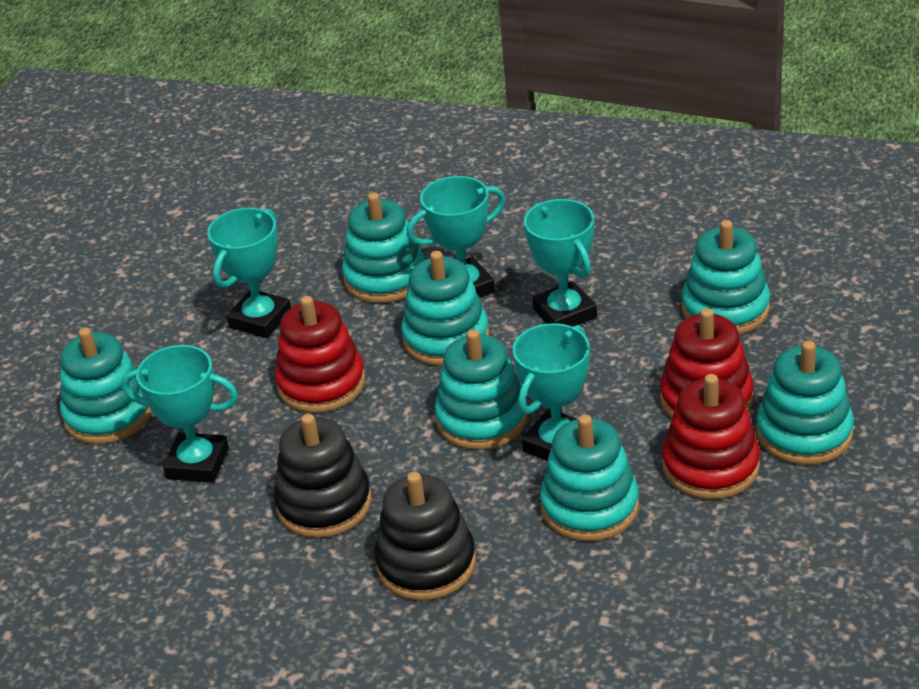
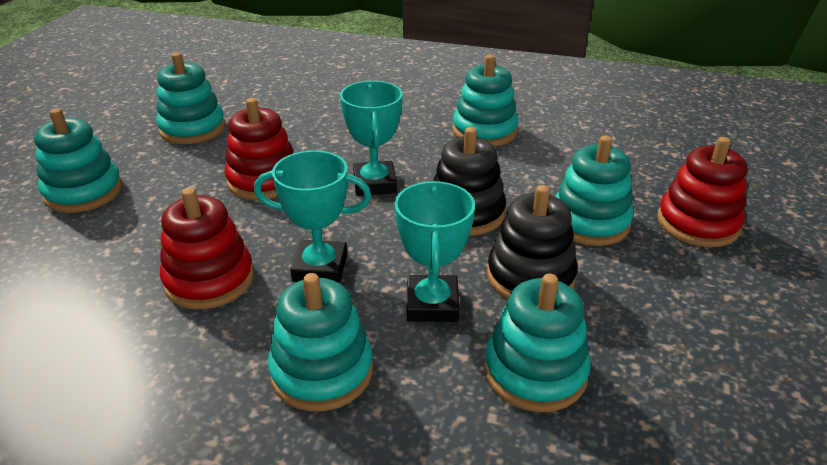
turquoise stacking toy: 7 -> 6
turquoise trophy: 5 -> 3

